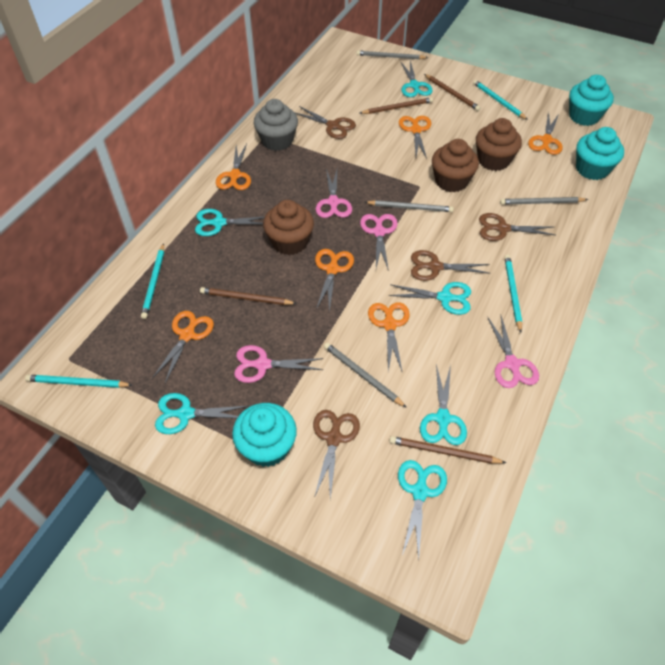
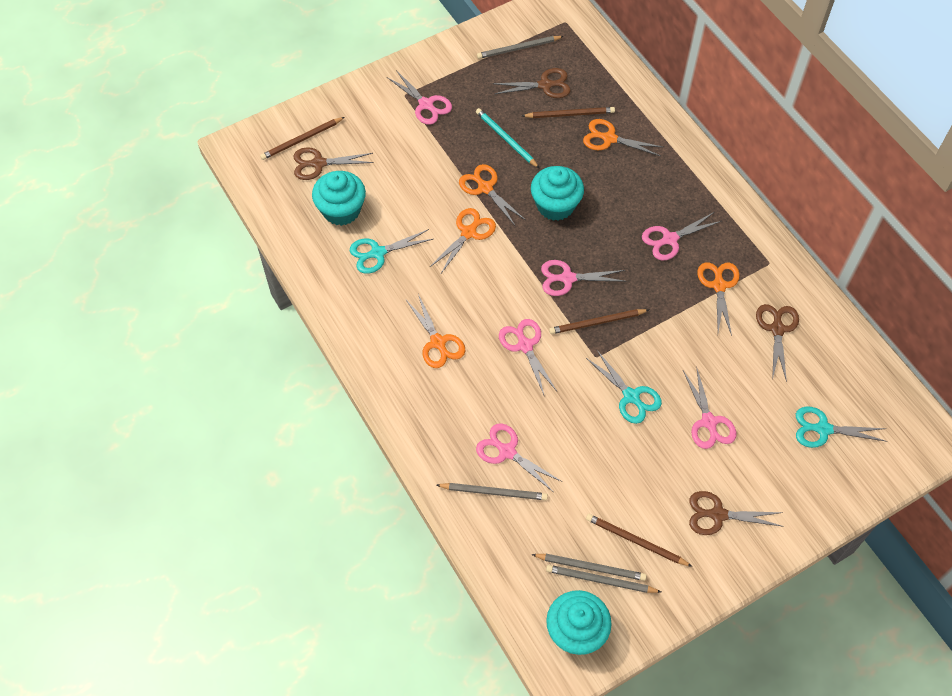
brown cupcake: 3 -> 0
grey cupcake: 1 -> 0
orange scissors: 6 -> 5
pink scissors: 4 -> 6
turquoise pencil: 4 -> 1
turquoise scissors: 6 -> 3

